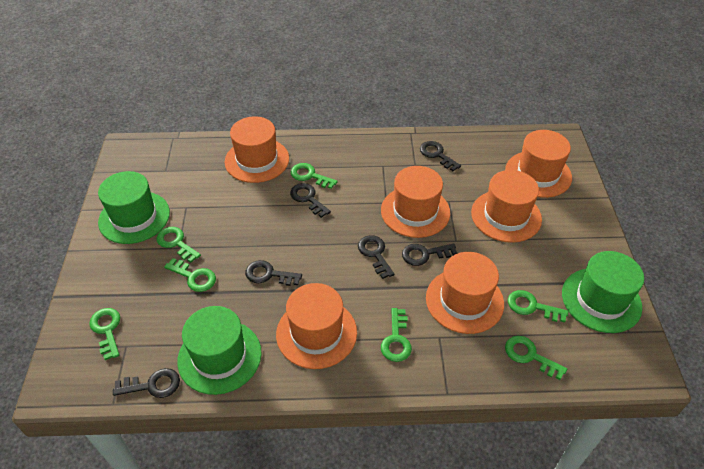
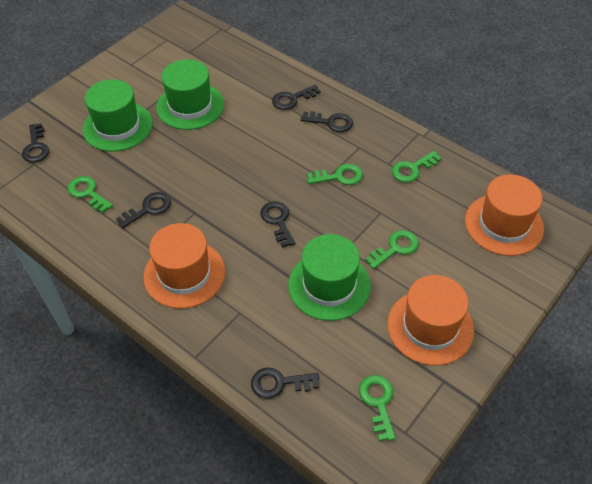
green key: 7 -> 5
orange hat: 6 -> 3

